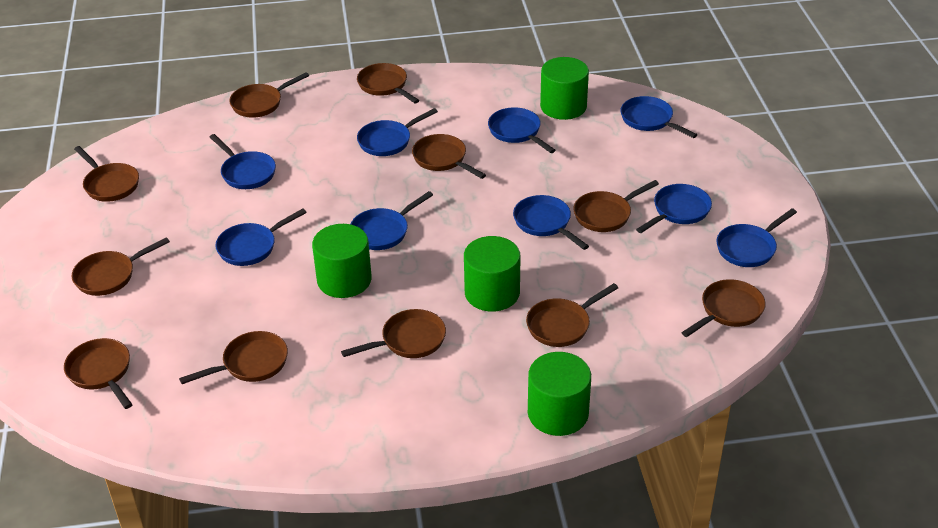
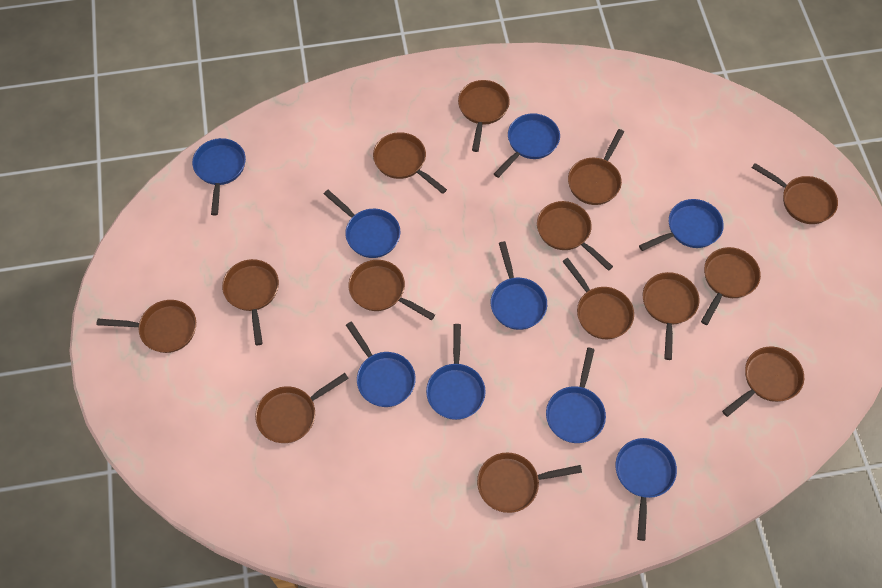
brown pan: 11 -> 14
green cylinder: 4 -> 0

